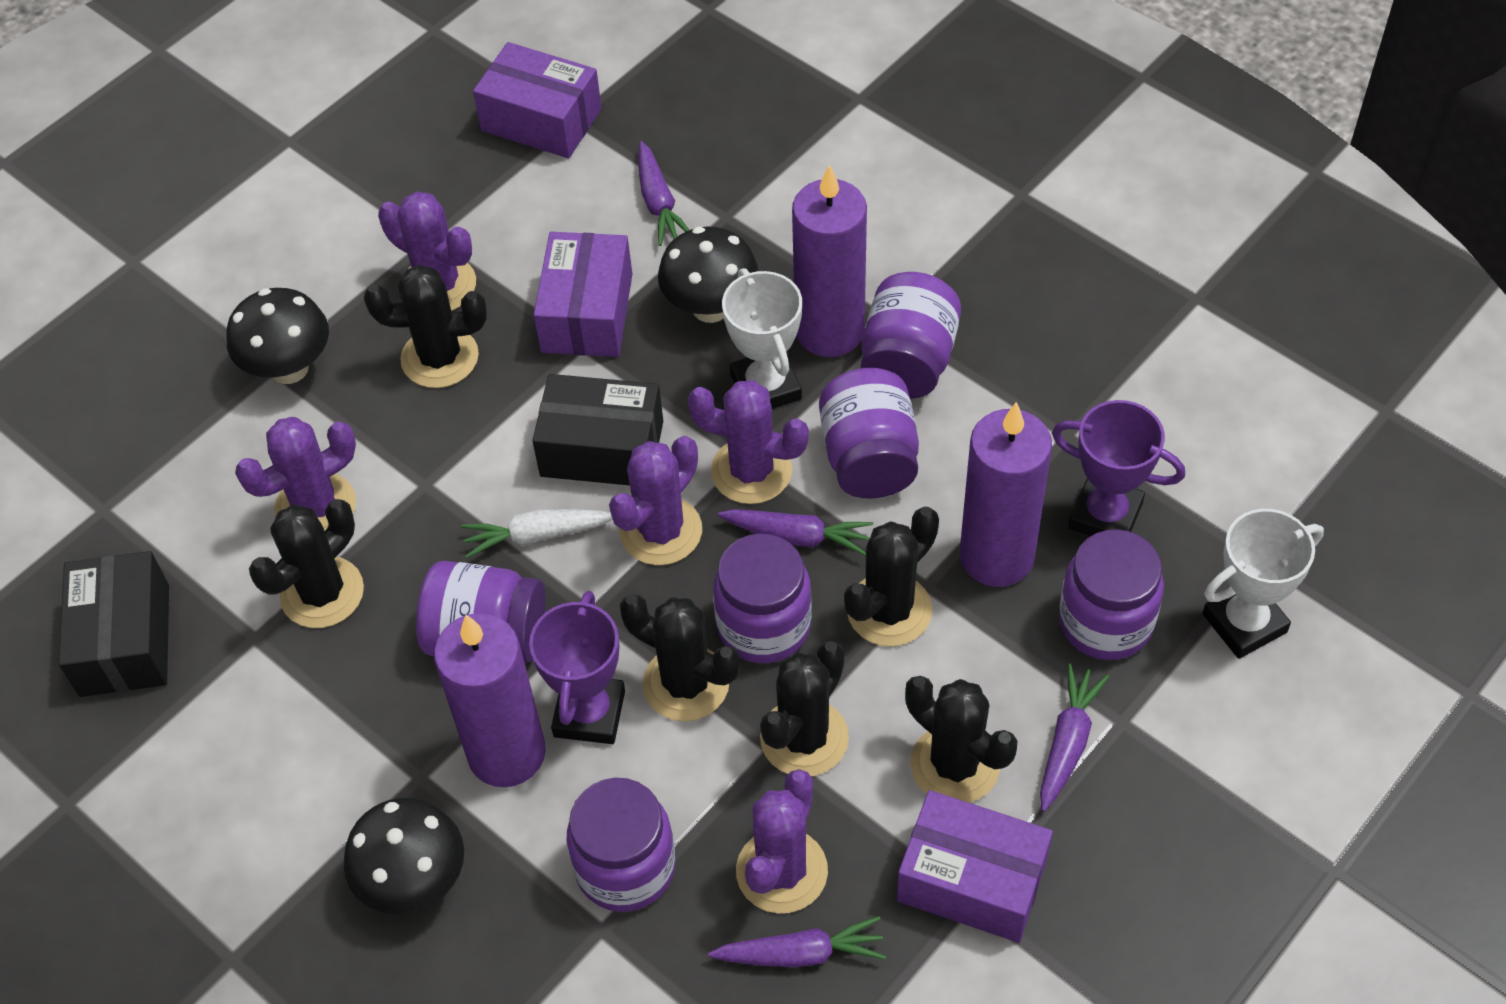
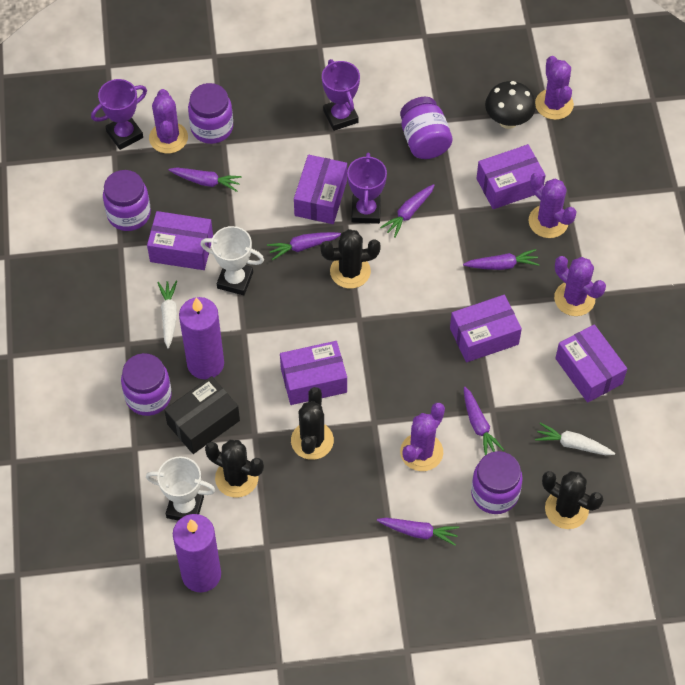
black box: 2 -> 1
black cactus: 6 -> 4
black mushroom: 3 -> 1
purple box: 3 -> 6
purple candle: 3 -> 2
purple carrot: 4 -> 6
purple jar: 6 -> 5
purple trophy: 2 -> 3
white carrot: 1 -> 2

